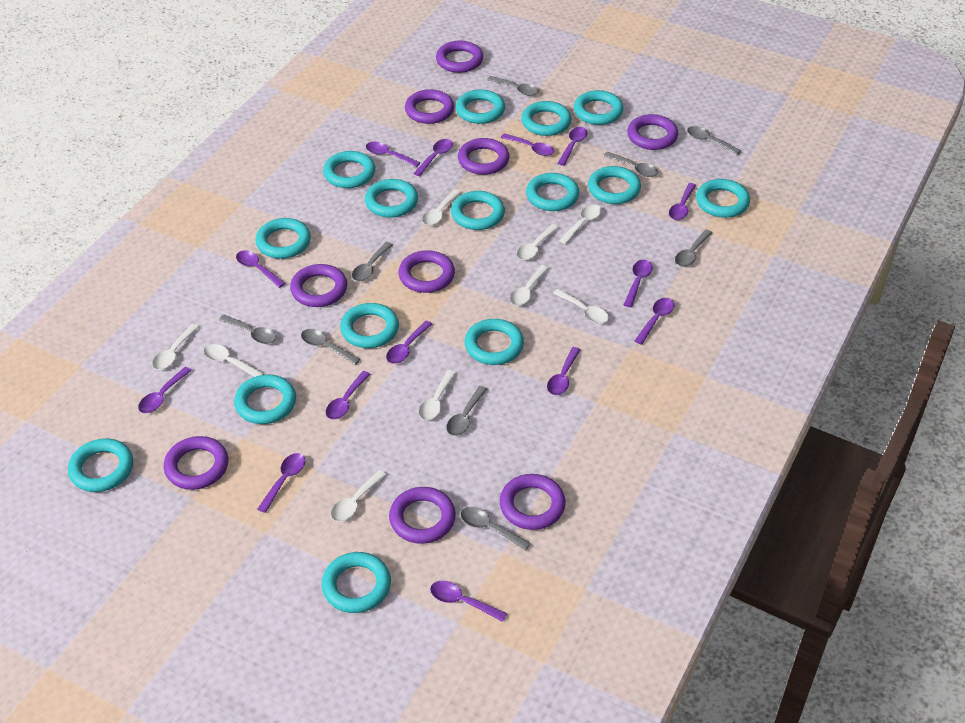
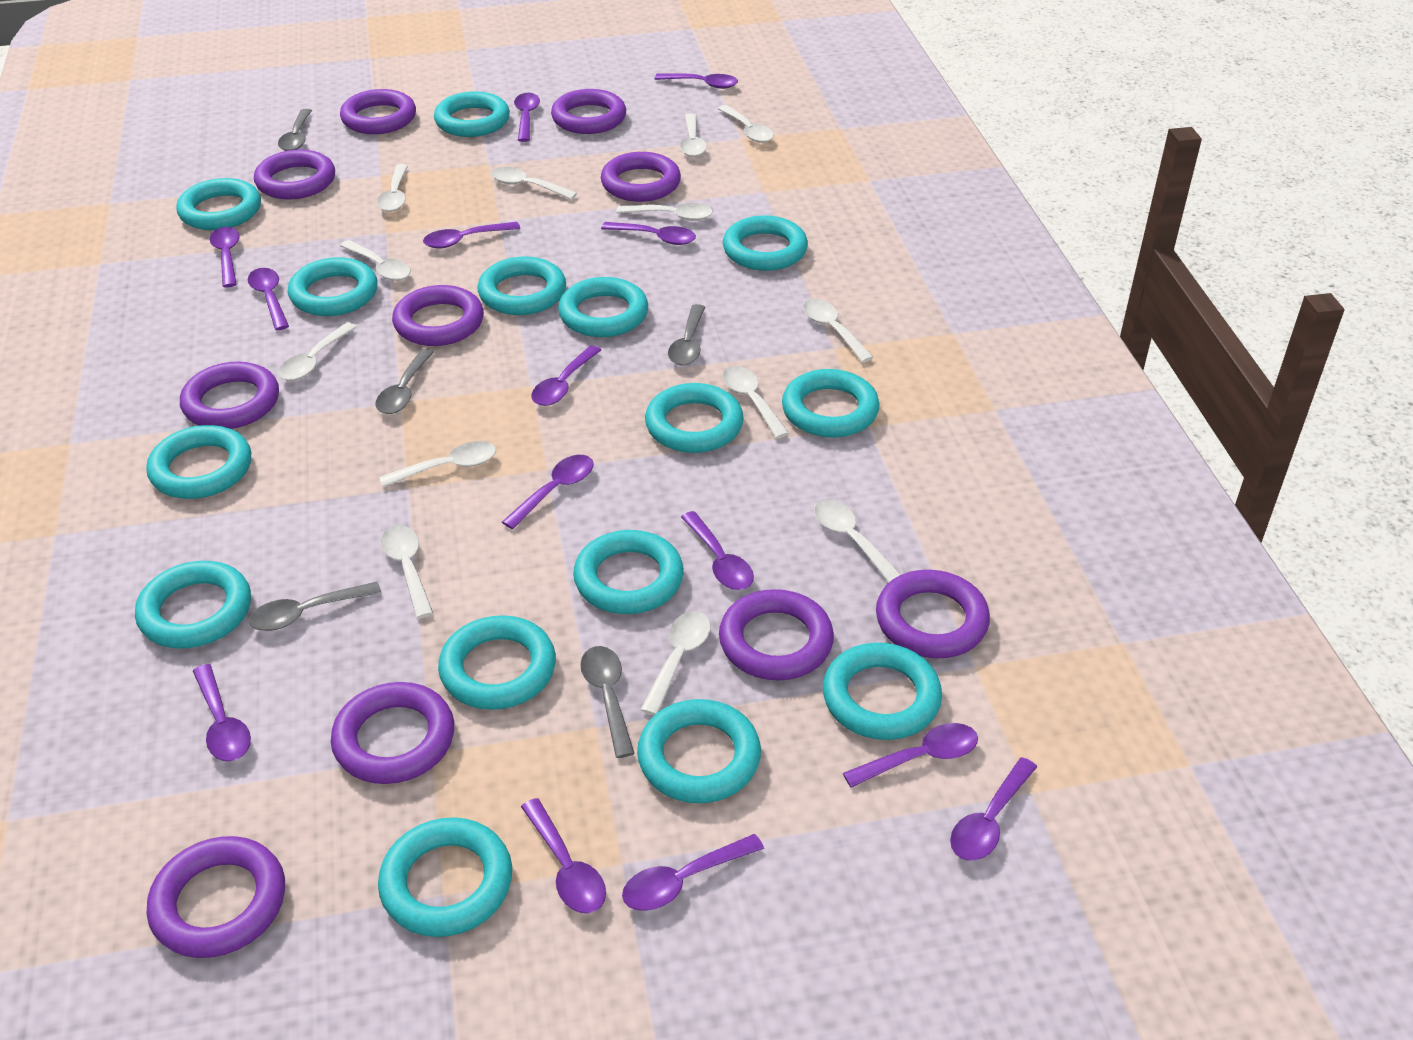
grey spoon: 9 -> 5
purple ring: 9 -> 10
white spoon: 9 -> 13

